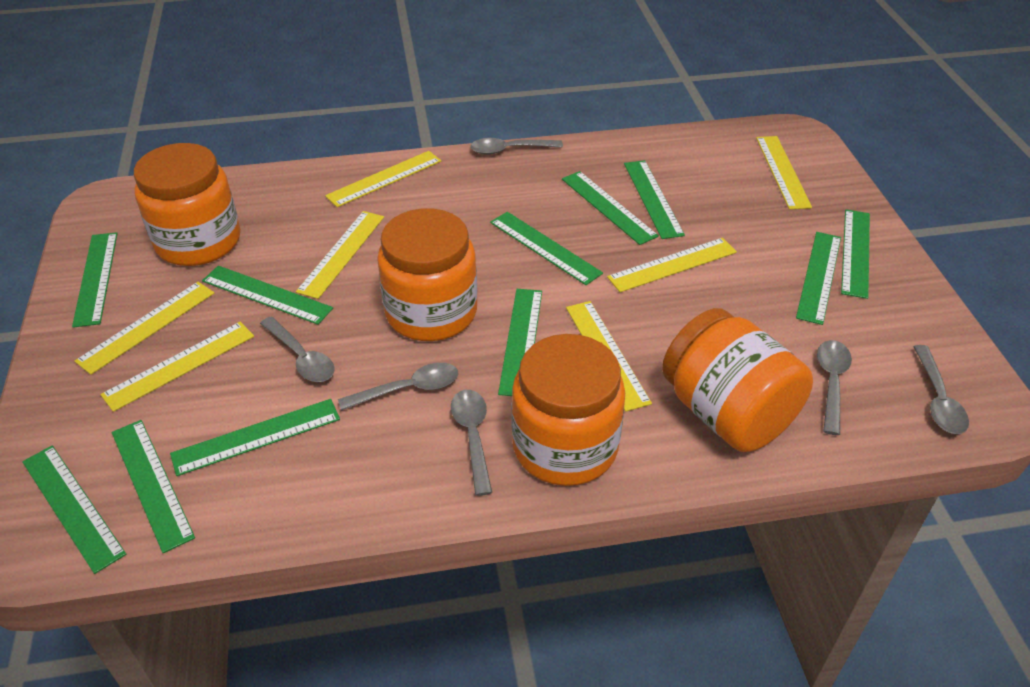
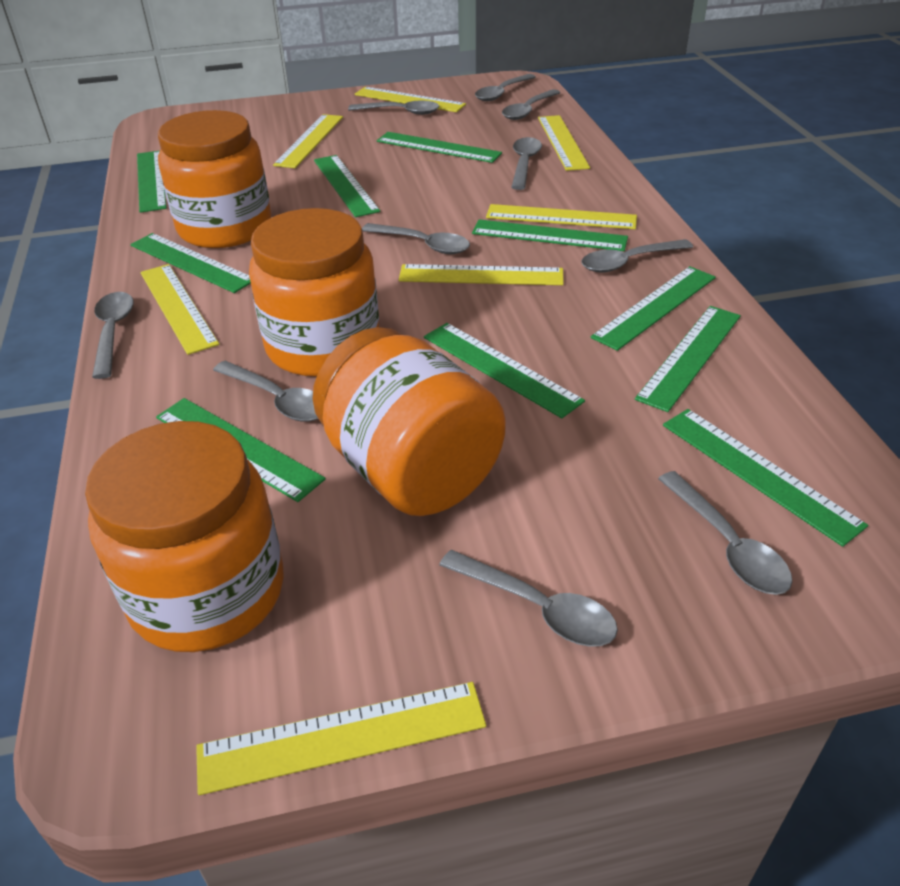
green ruler: 11 -> 10
grey spoon: 6 -> 10

